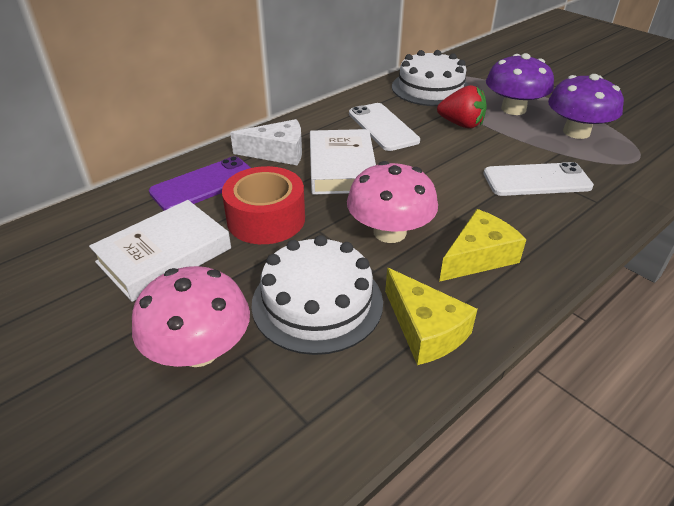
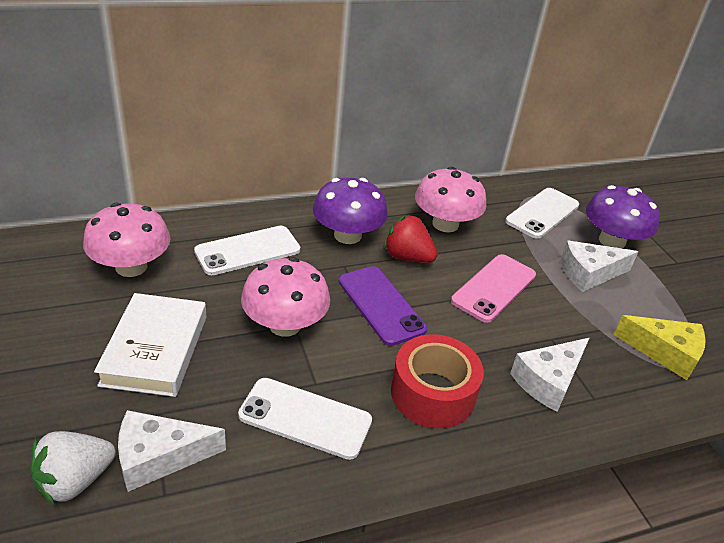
pink mushroom: 2 -> 3
pink phone: 0 -> 1
white book: 2 -> 1
white cake: 2 -> 0
white cheese: 1 -> 3
white phone: 2 -> 3
white strawberry: 0 -> 1
yellow cheese: 2 -> 1

